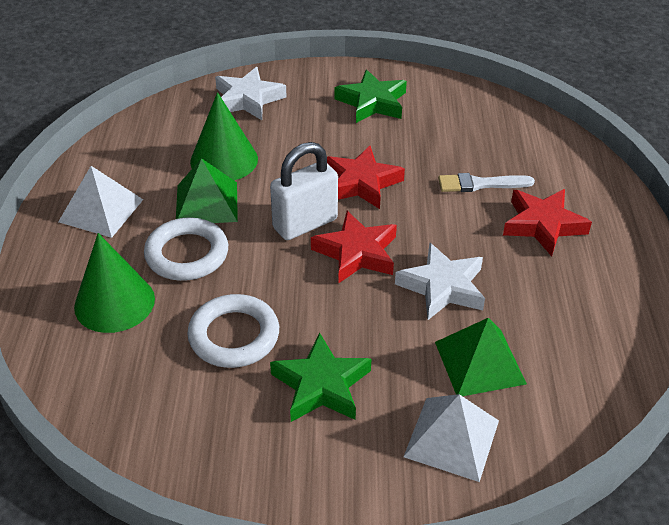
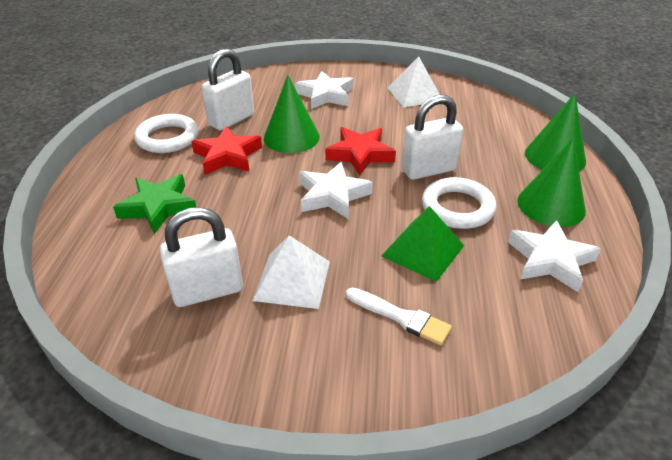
green cone: 2 -> 3
green pyramid: 2 -> 1
green star: 2 -> 1
red star: 3 -> 2
white padlock: 1 -> 3
white star: 2 -> 3

